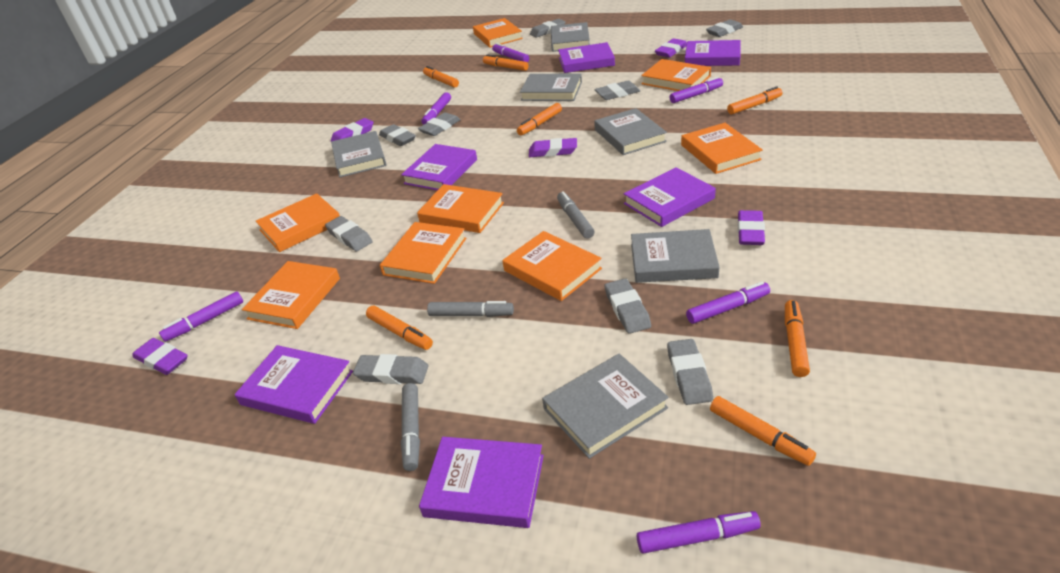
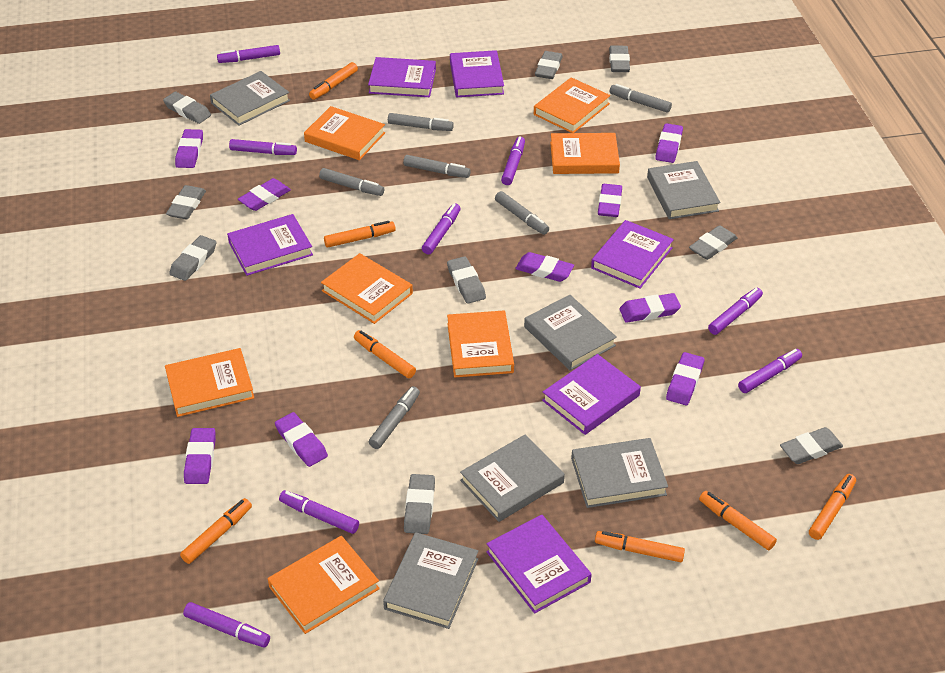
grey marker: 3 -> 6
orange book: 8 -> 7
purple eraser: 5 -> 9
purple marker: 6 -> 8

